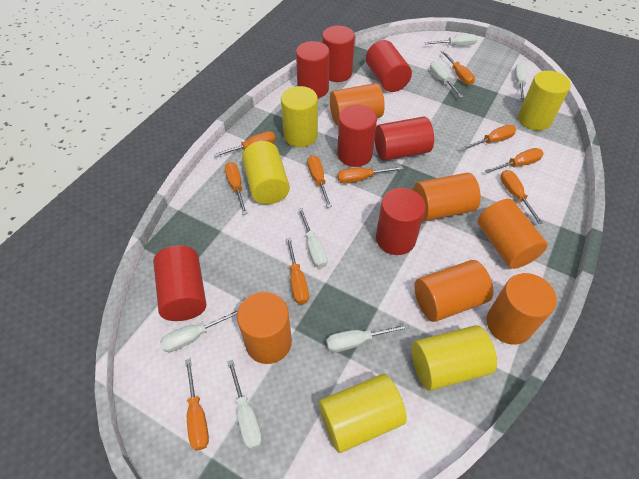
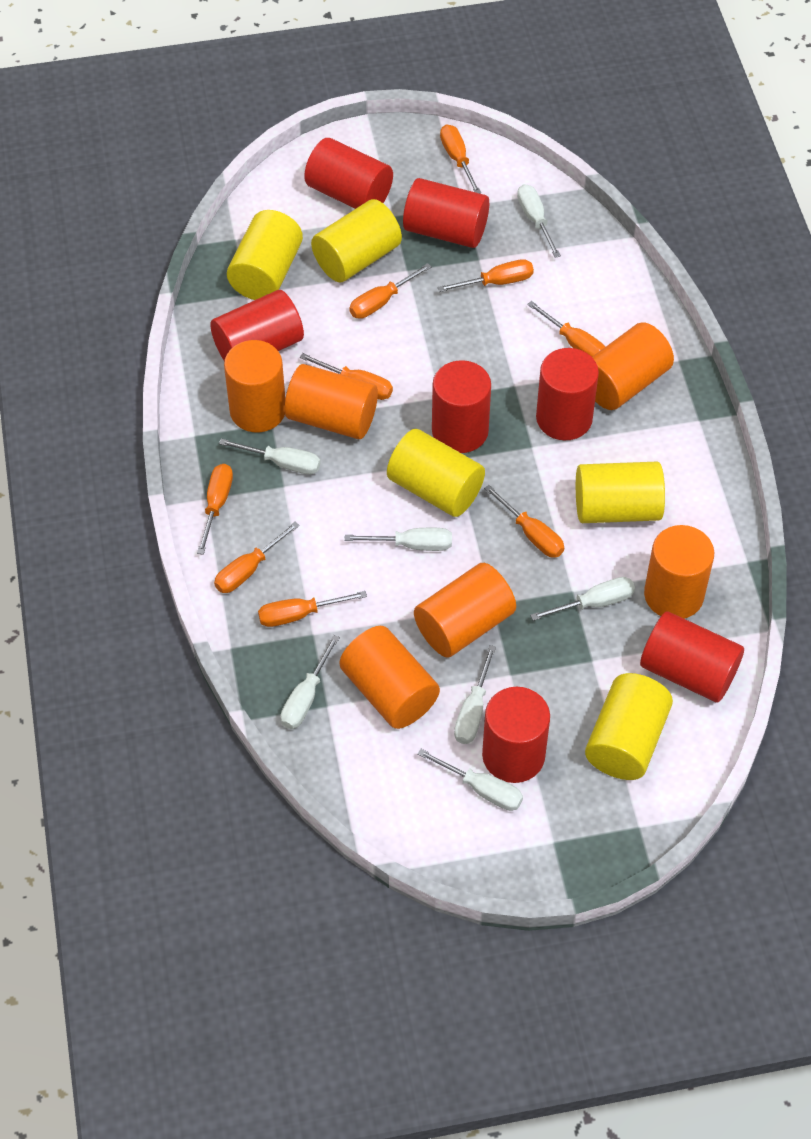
orange screwdriver: 10 -> 9

